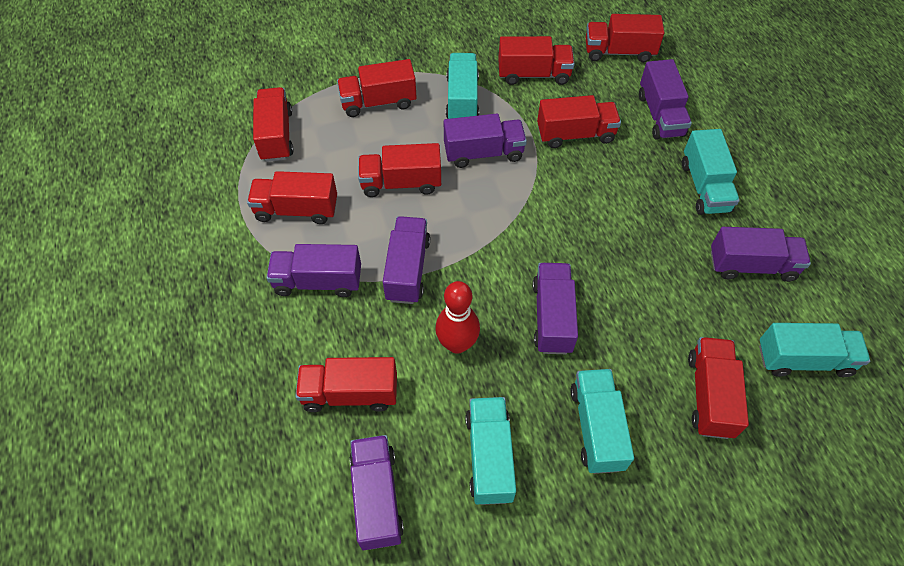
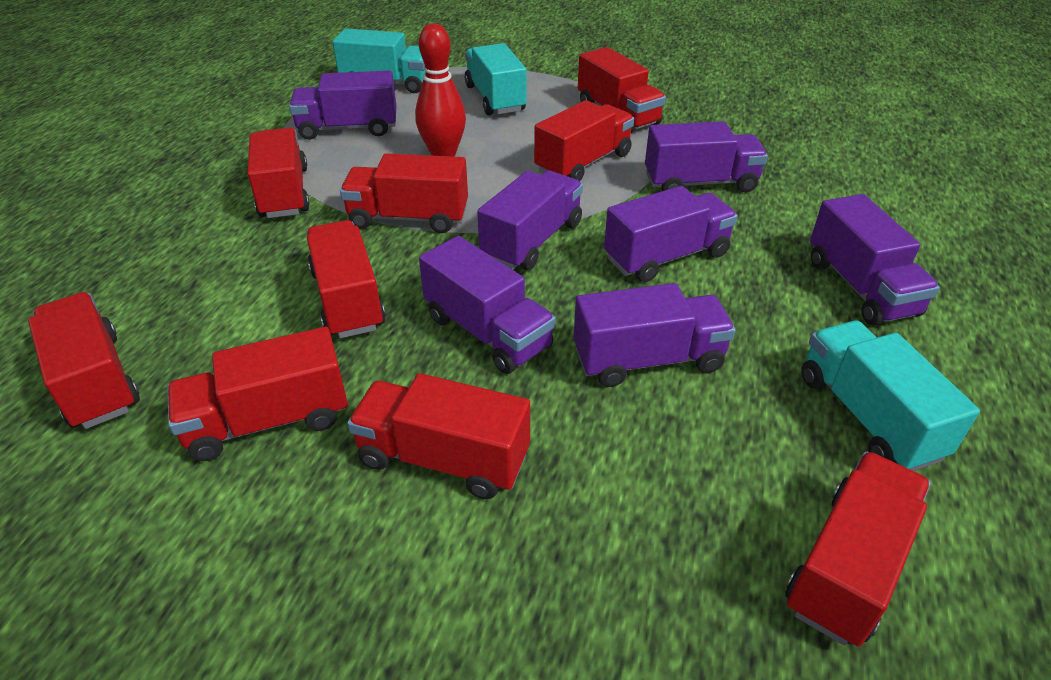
turquoise truck: 5 -> 3

